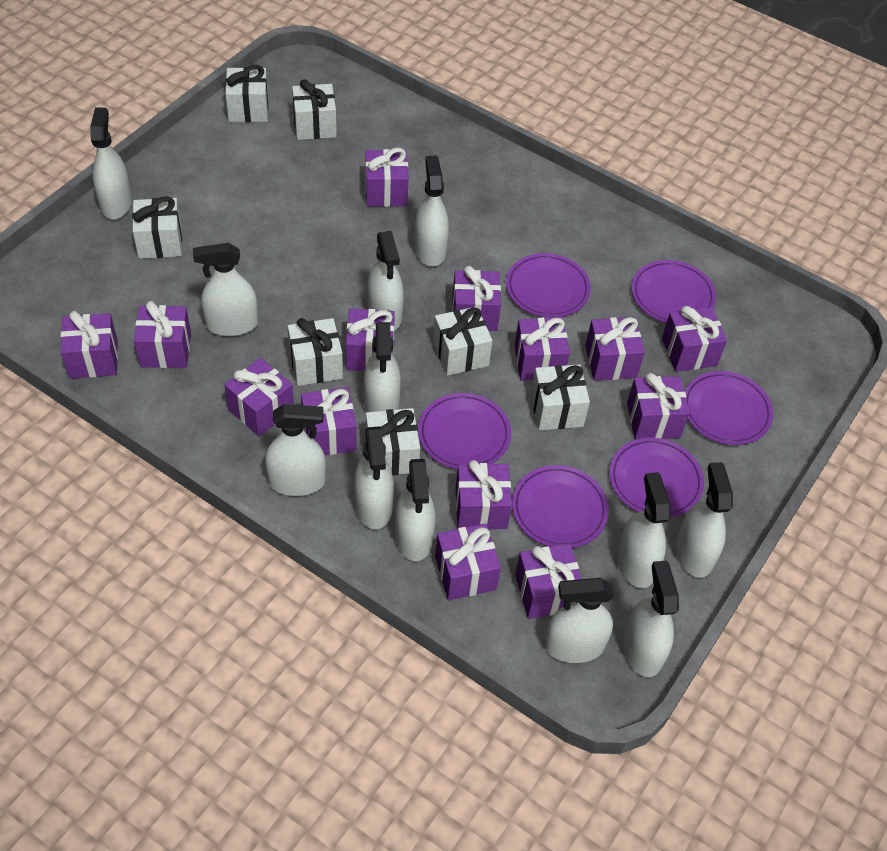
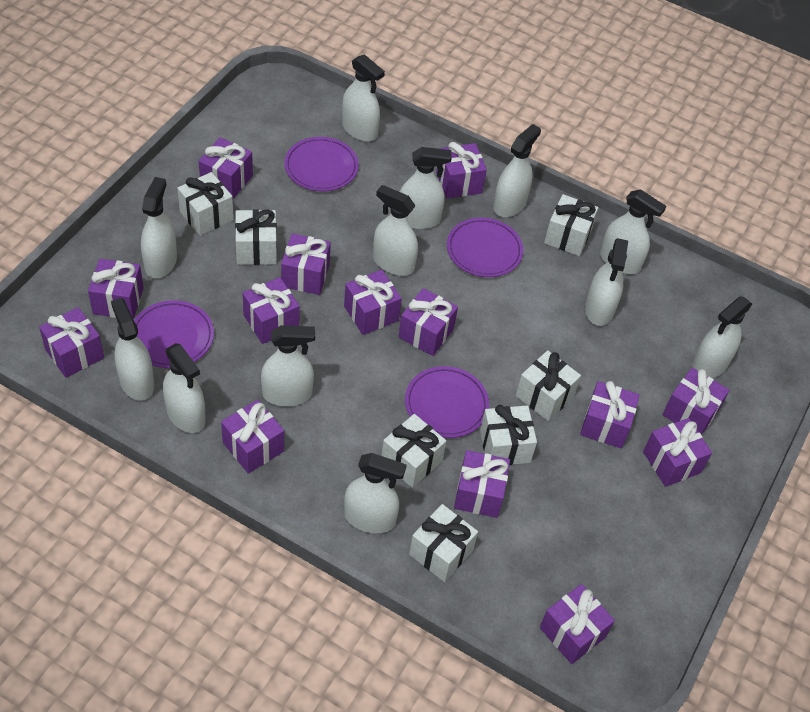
purple plate: 6 -> 4

